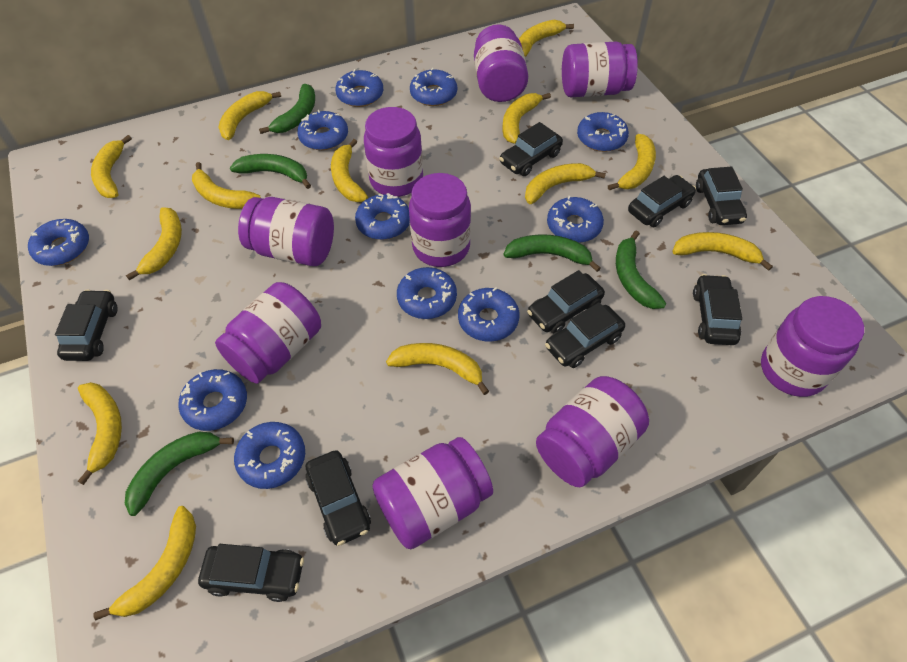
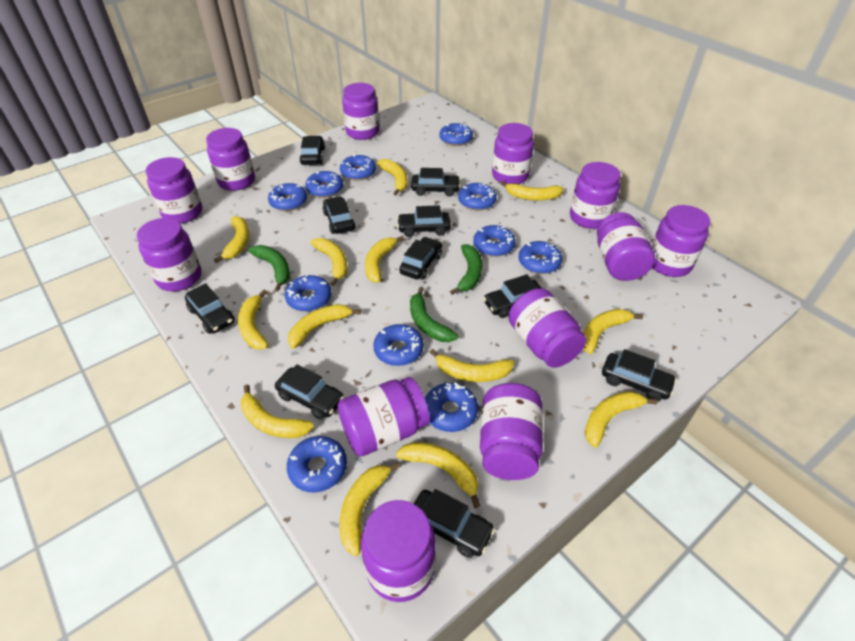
black car: 9 -> 10
green banana: 5 -> 3
purple jar: 9 -> 12

